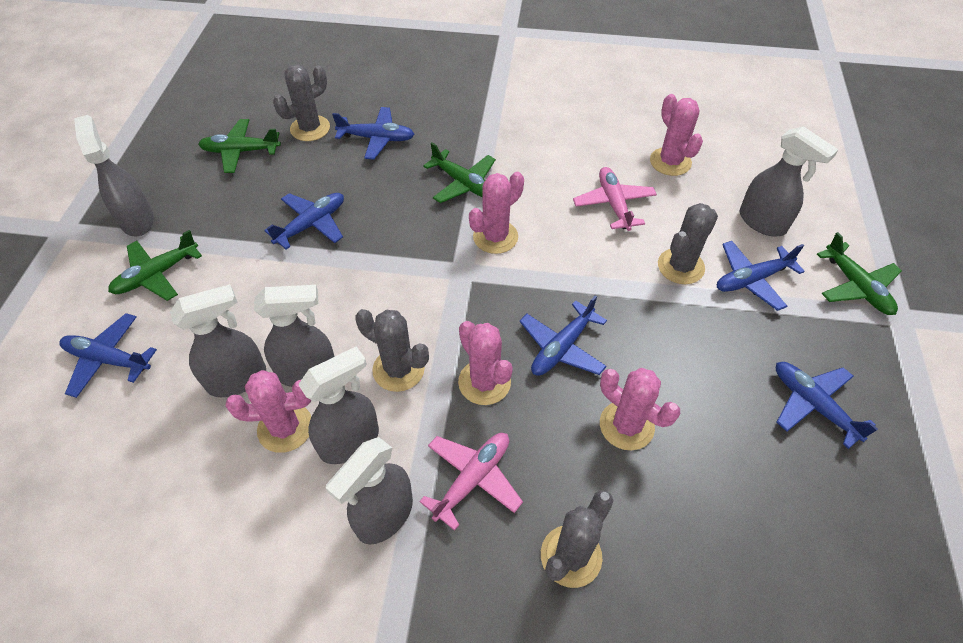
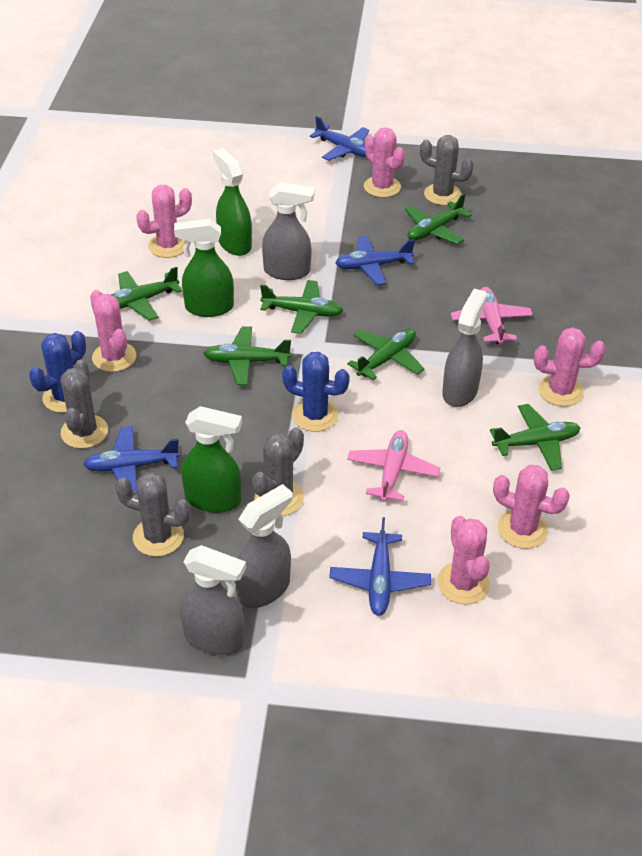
blue cactus: 0 -> 2
blue plane: 6 -> 4
green plane: 4 -> 6
green spray bottle: 0 -> 3
grey spray bottle: 6 -> 4
pink cactus: 5 -> 6

